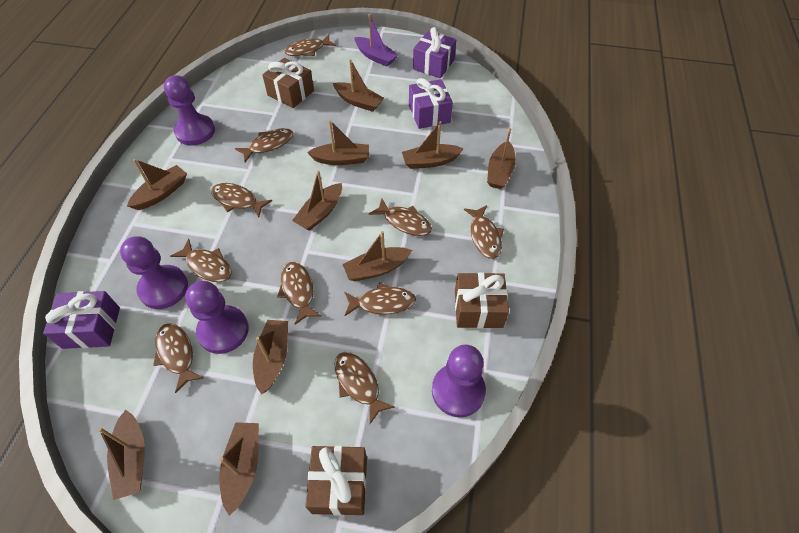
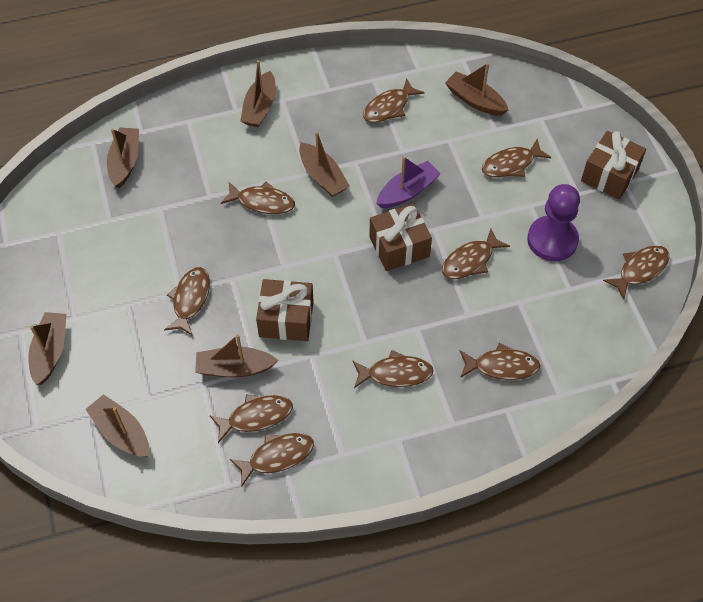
brown boat: 10 -> 7
purple gift: 3 -> 0
purple pawn: 4 -> 1

